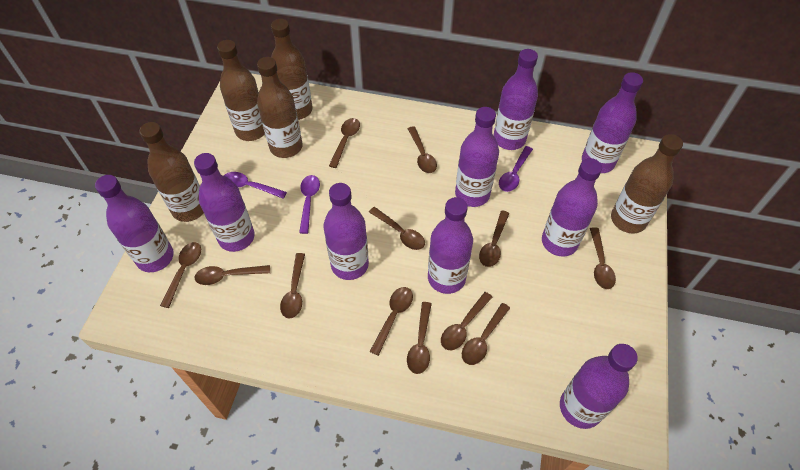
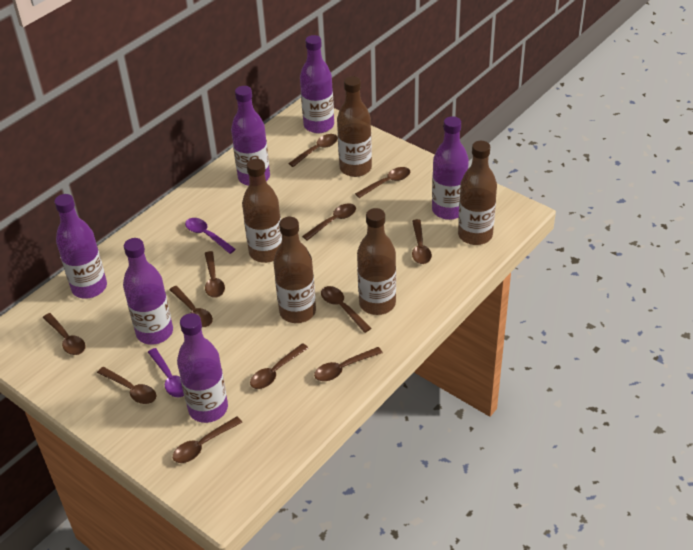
purple bottle: 9 -> 6
purple spoon: 3 -> 2

